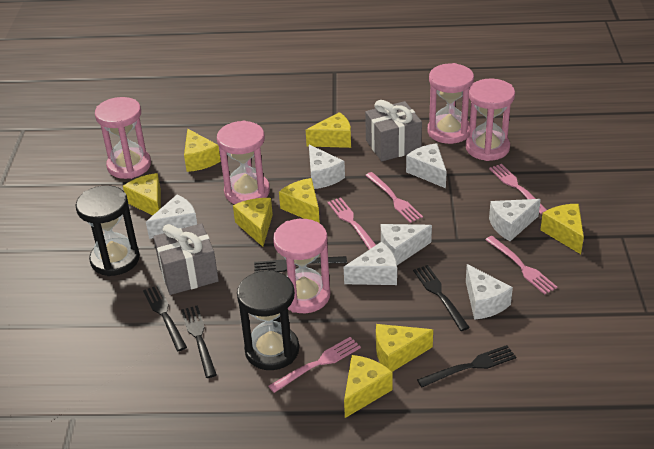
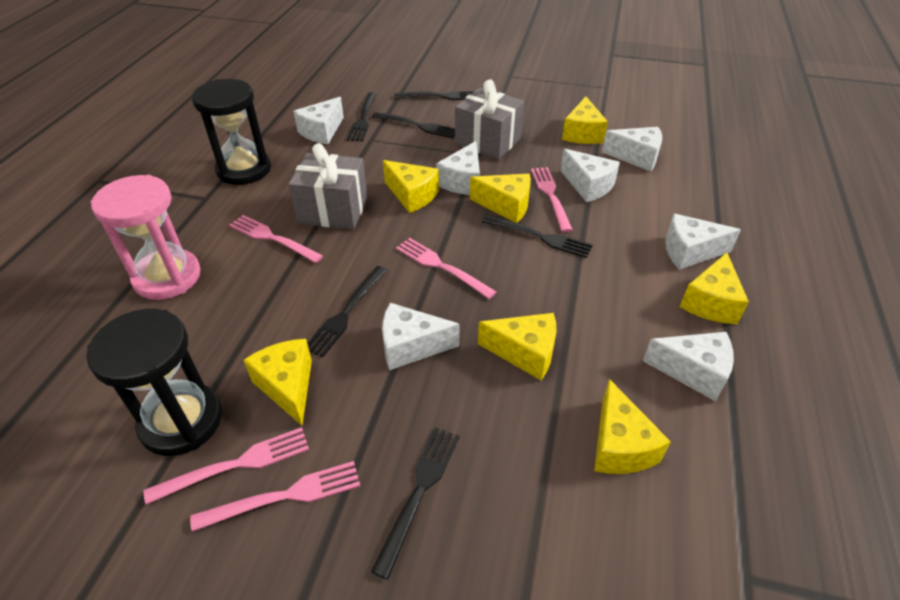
black fork: 5 -> 6
pink hourglass: 5 -> 1
yellow cheese: 8 -> 7

